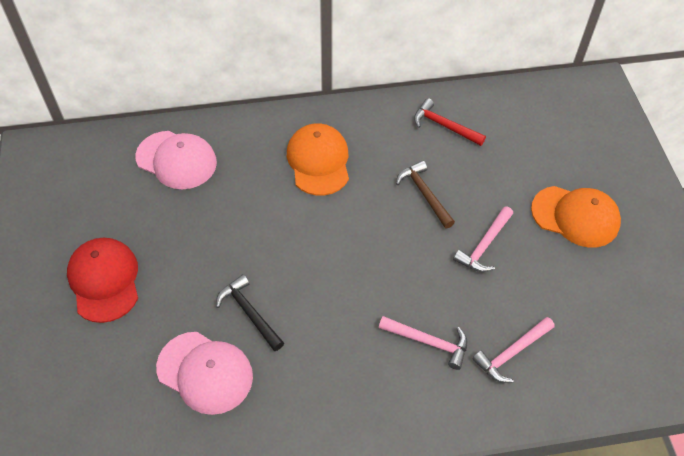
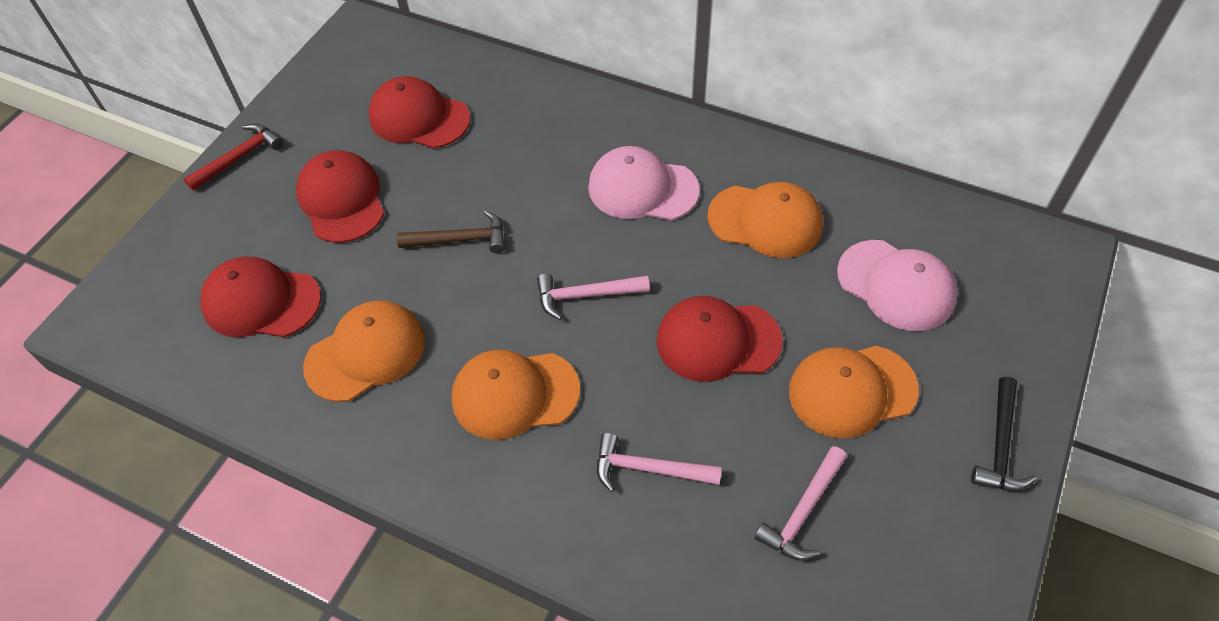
orange cap: 2 -> 4
red cap: 1 -> 4

